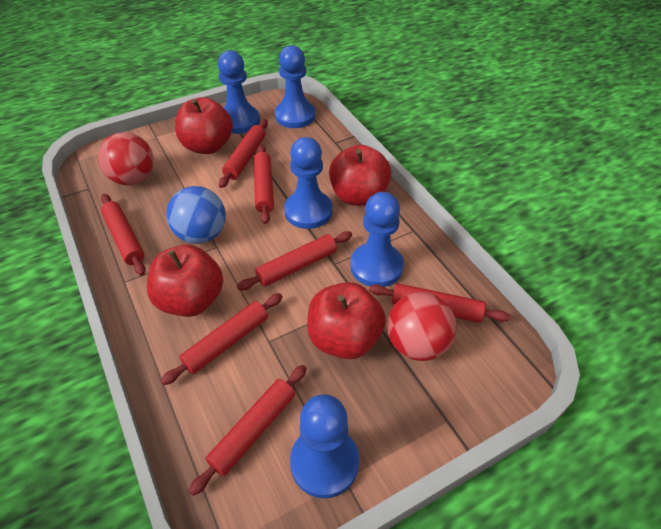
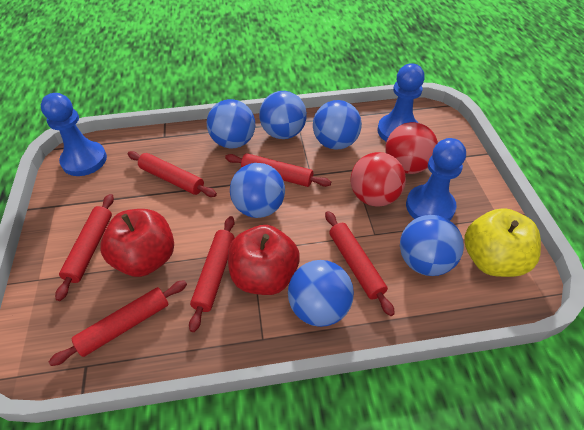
blue ball: 1 -> 6
blue pawn: 5 -> 3
red apple: 4 -> 2
red rolling pin: 7 -> 6
yellow apple: 0 -> 1

